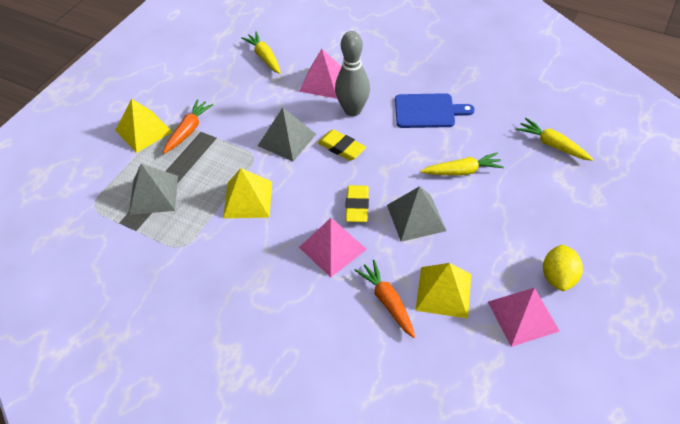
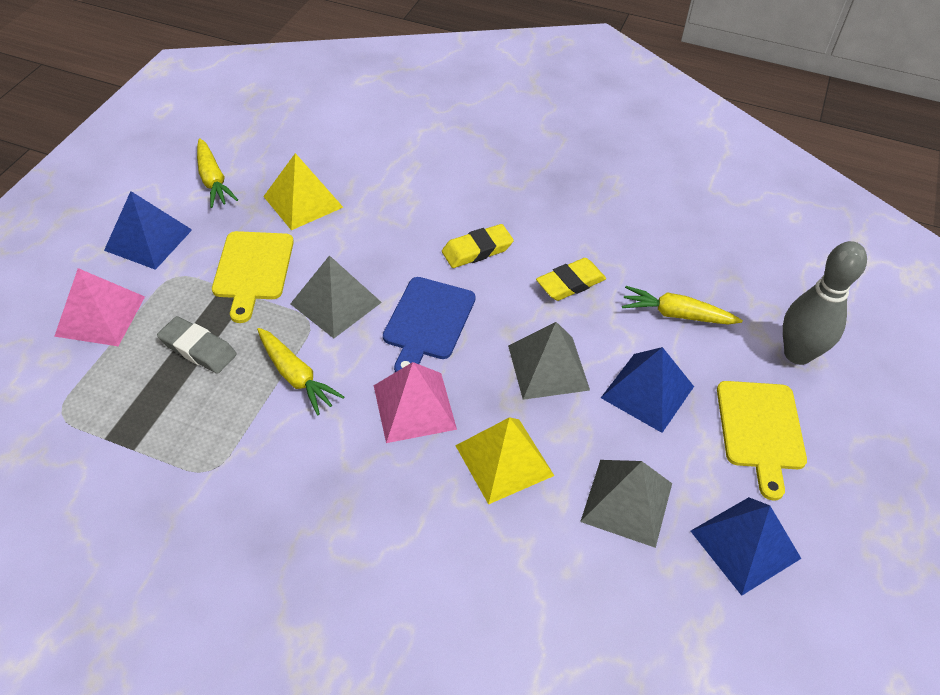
blue pyramid: 0 -> 3
grey eraser: 0 -> 1
orange carrot: 2 -> 0
pink pyramid: 3 -> 2
yellow cutting board: 0 -> 2
yellow lemon: 1 -> 0
yellow pyramid: 3 -> 2

